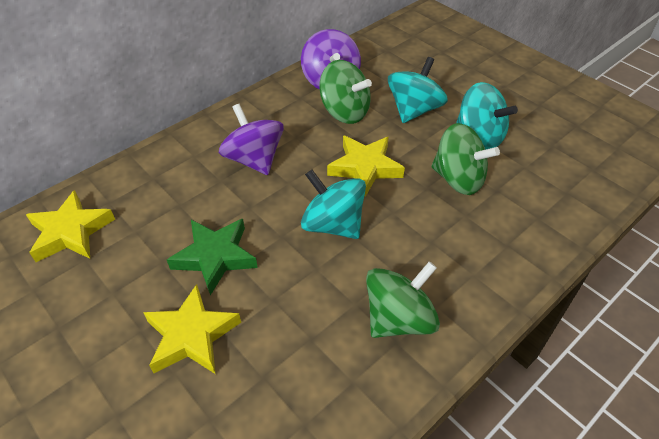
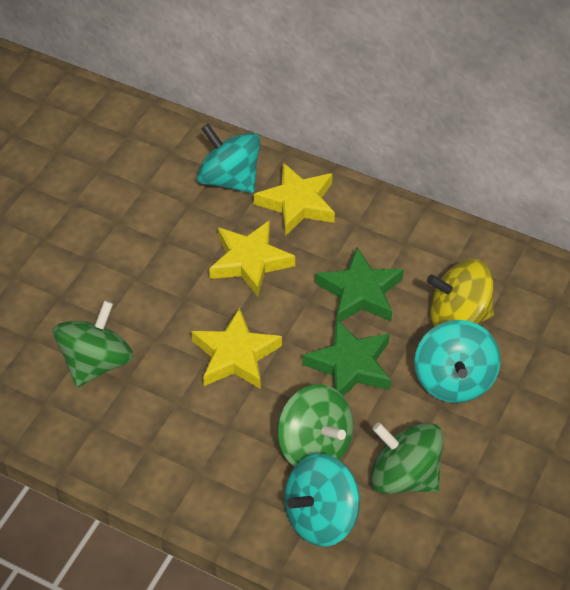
green star: 1 -> 2
purple spinning top: 2 -> 0
yellow spinning top: 0 -> 1

